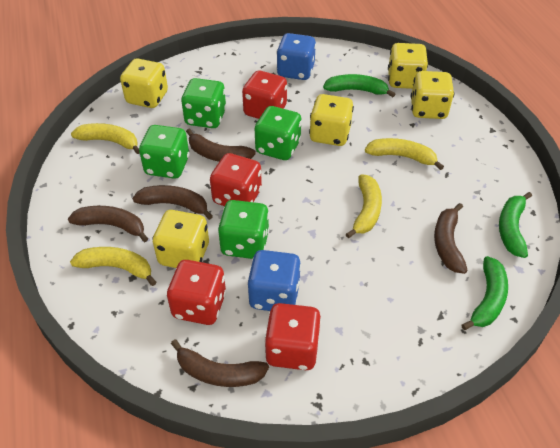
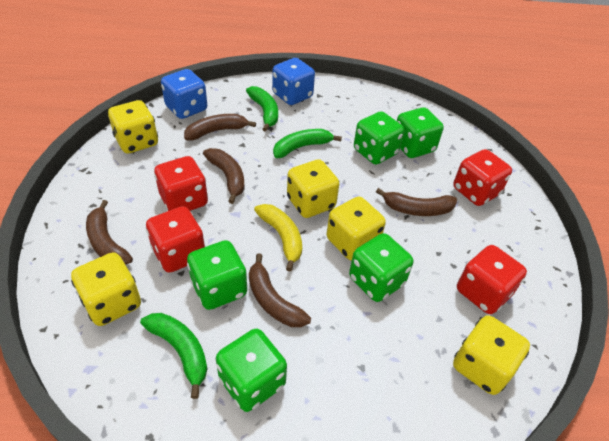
green dice: 4 -> 5
yellow banana: 4 -> 1

